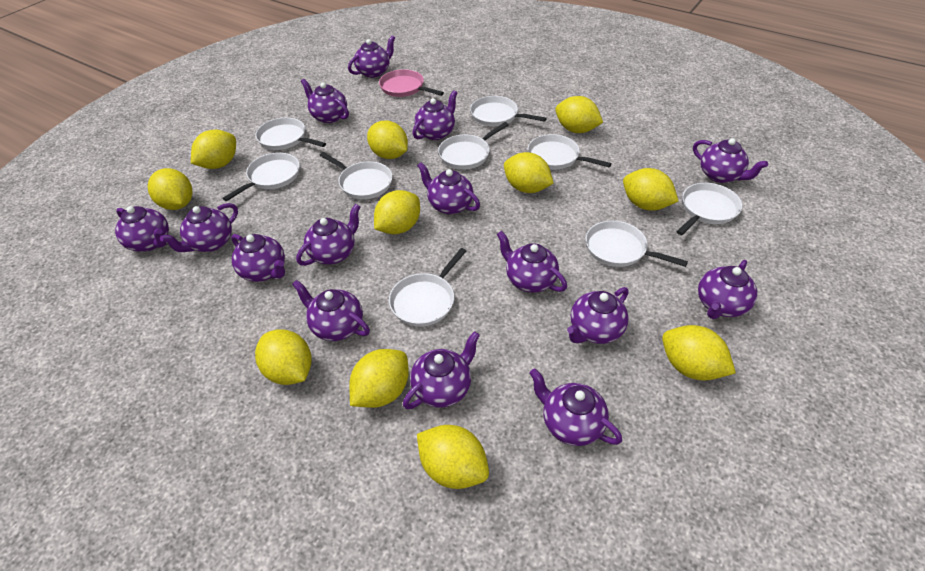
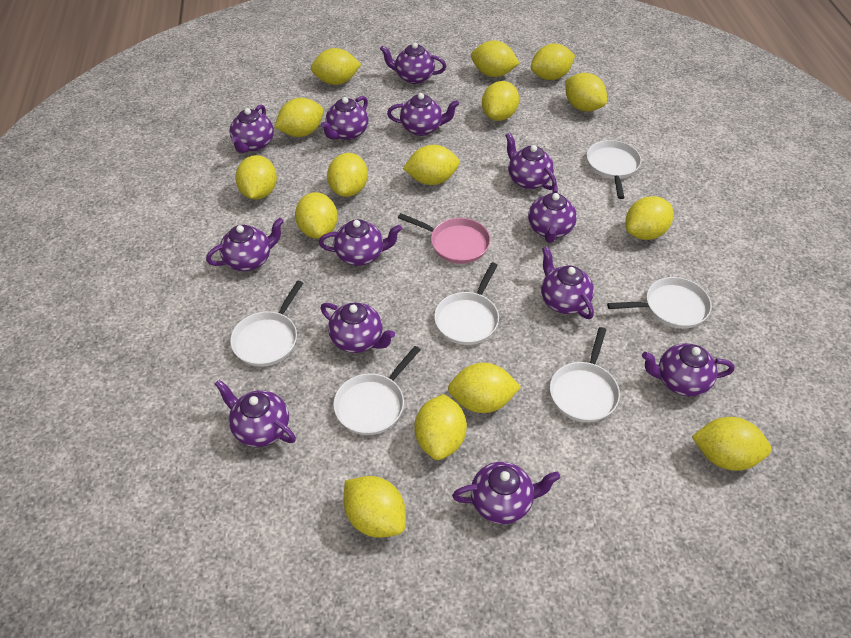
purple teapot: 15 -> 13
white pan: 9 -> 6
yellow lemon: 11 -> 15

